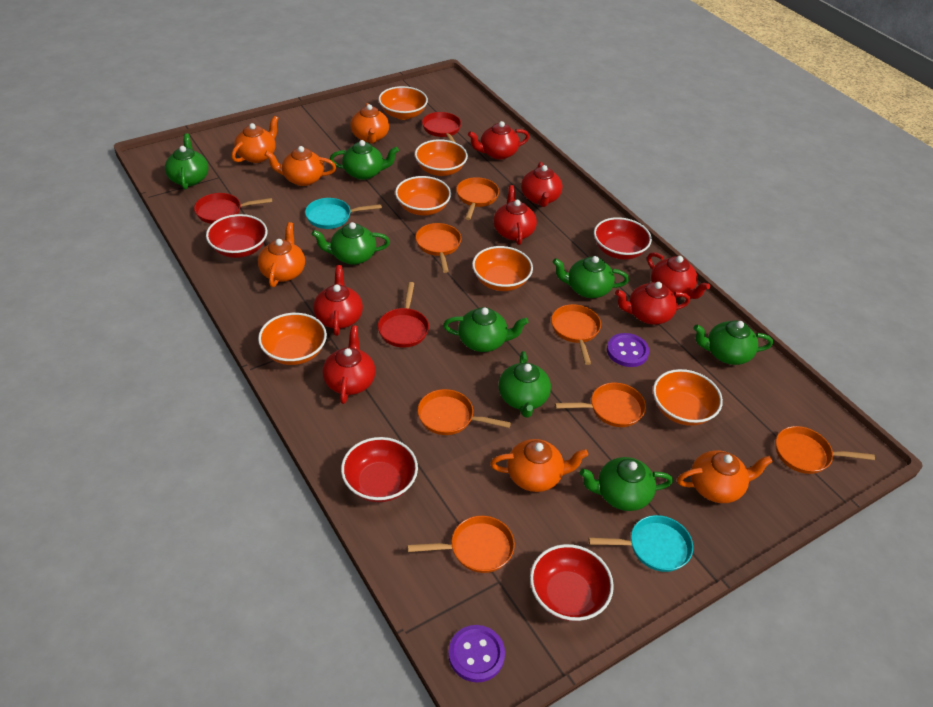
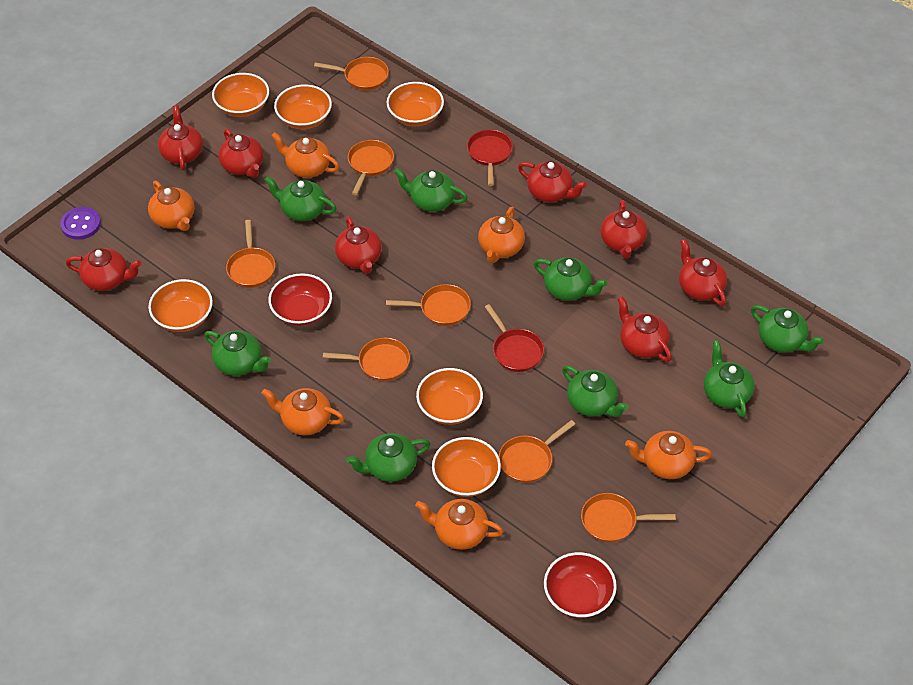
purple button: 2 -> 1
red bowl: 4 -> 2
red pan: 3 -> 2
red teapot: 7 -> 8
turquoise pan: 2 -> 0

